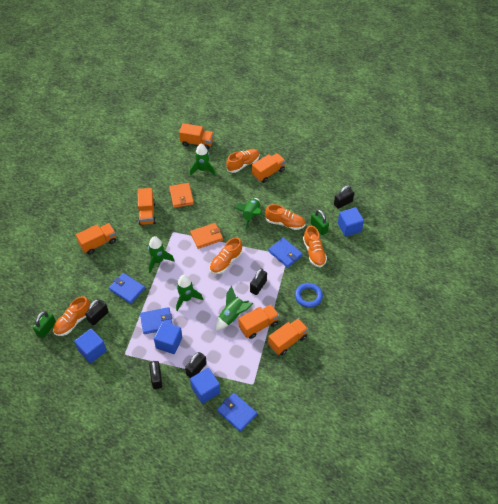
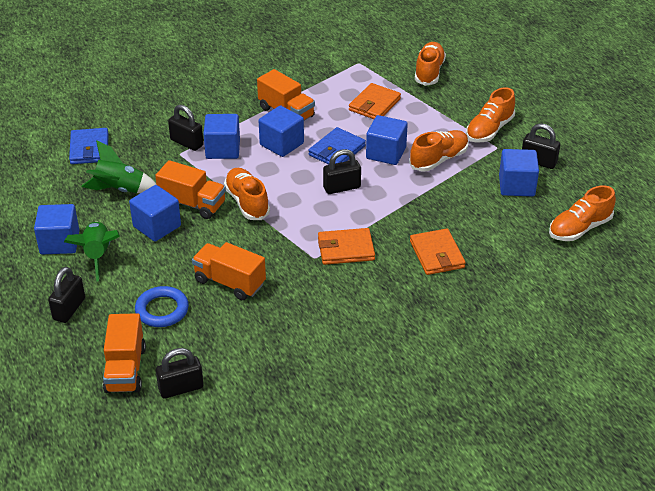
blue cube: 4 -> 6
blue wallet: 4 -> 2
green padlock: 2 -> 0
green rocket: 5 -> 2
orange truck: 6 -> 4
orange wallet: 2 -> 3

